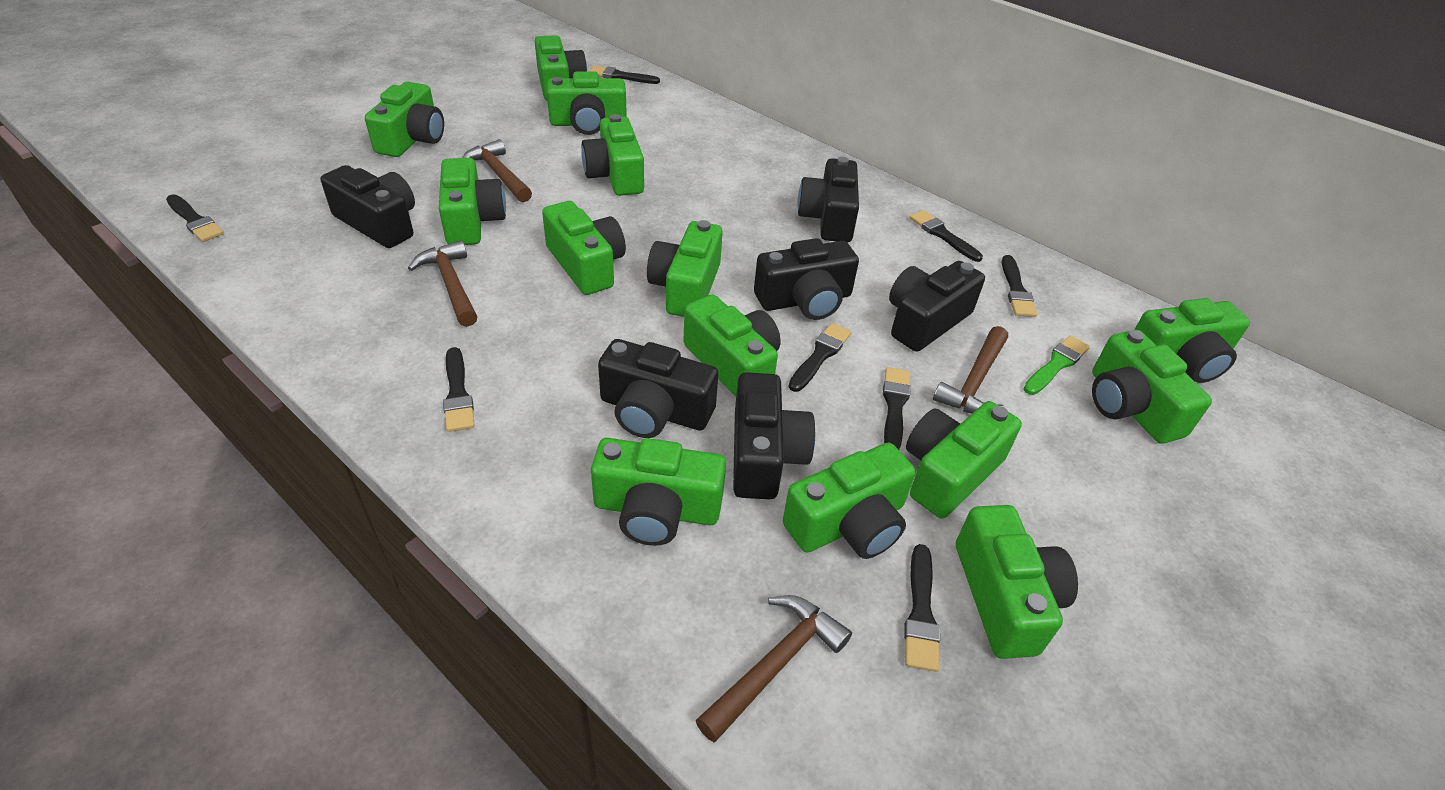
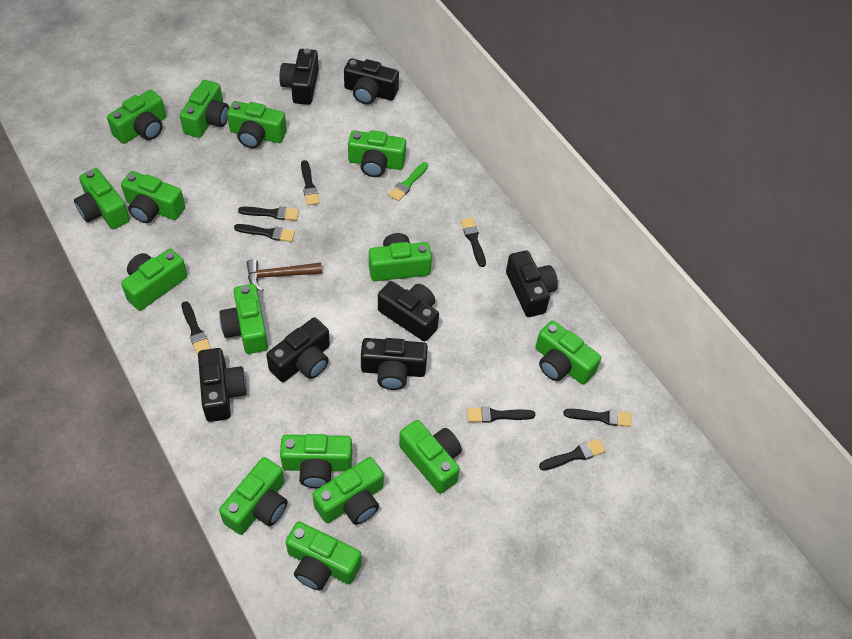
black camera: 6 -> 7
brown hammer: 4 -> 1
green camera: 14 -> 15

